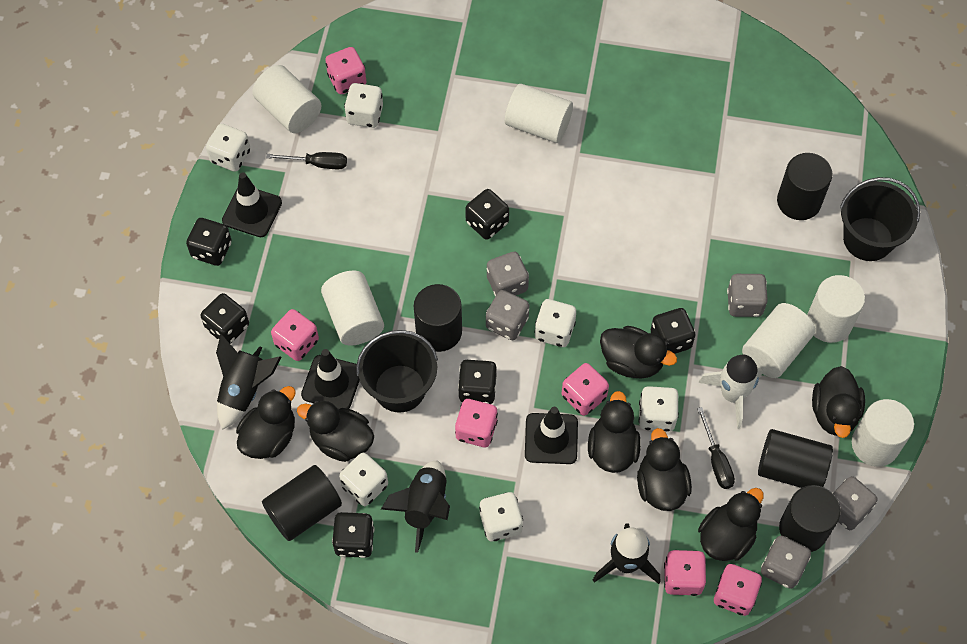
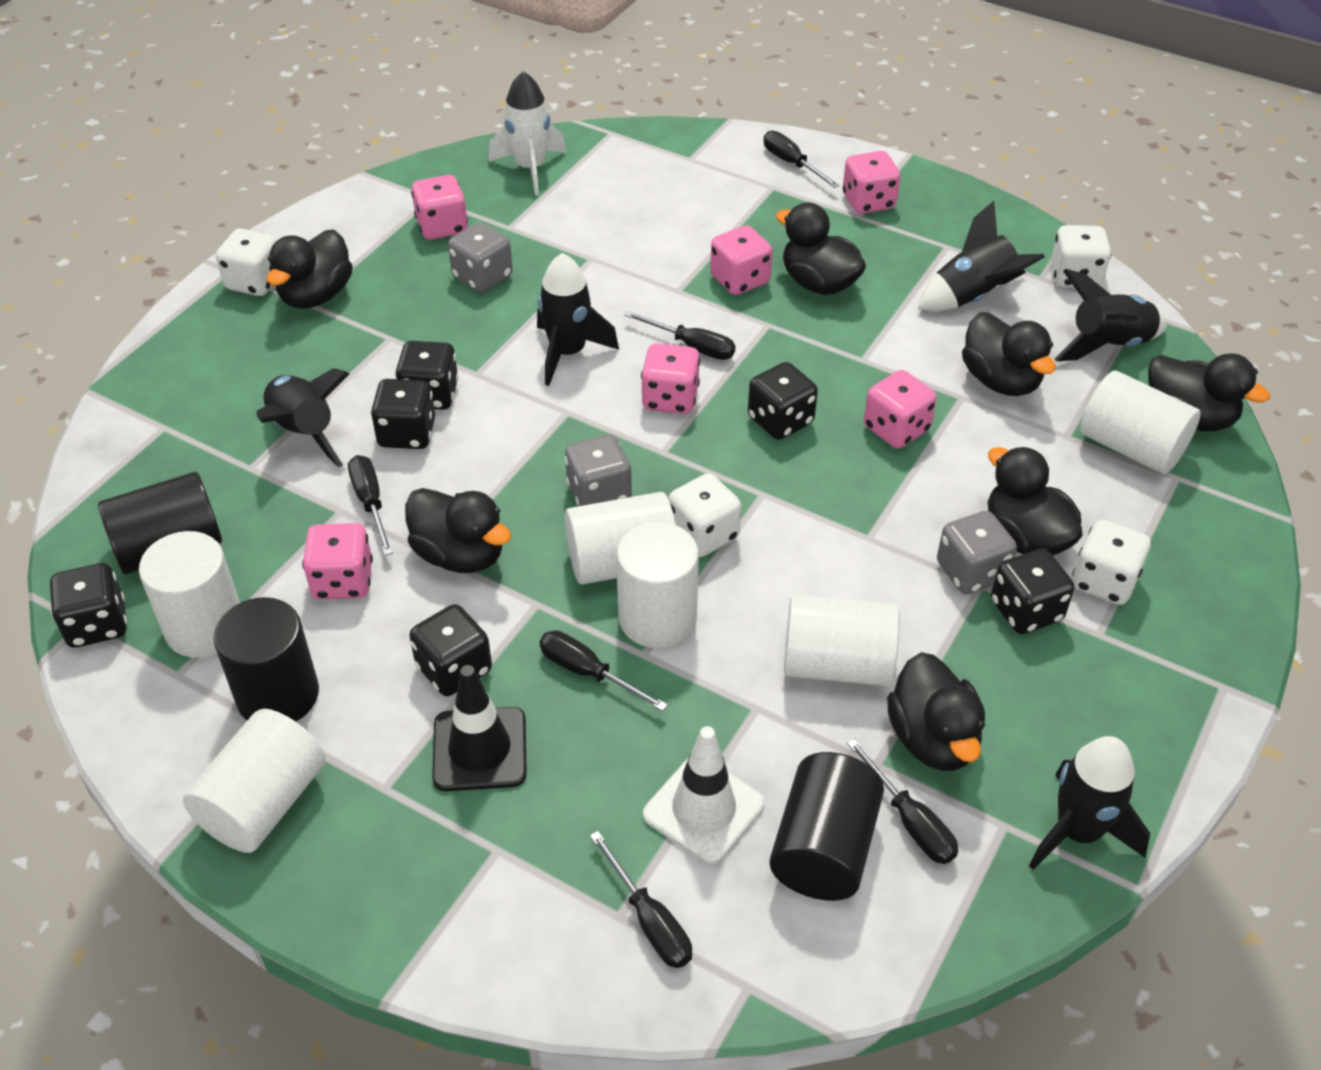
black bucket: 2 -> 0
black cylinder: 5 -> 3
black rocket: 3 -> 5
black screwdriver: 2 -> 6
black traffic cone: 3 -> 1
grey dice: 5 -> 3
white dice: 6 -> 4
white traffic cone: 0 -> 1

